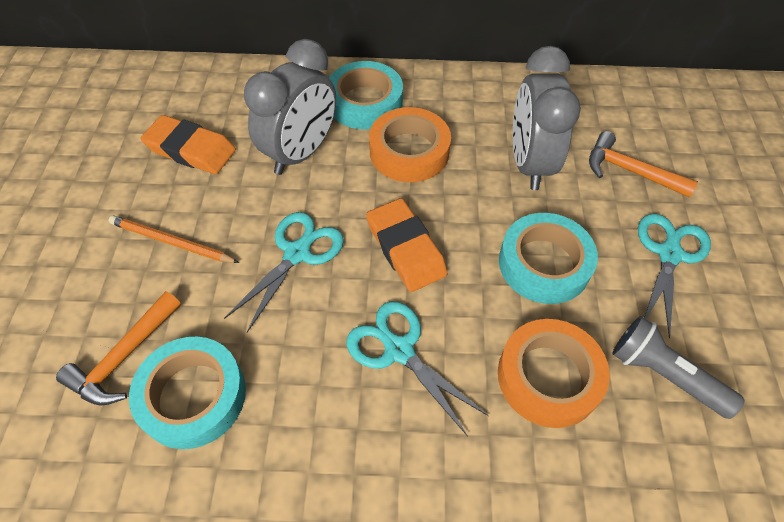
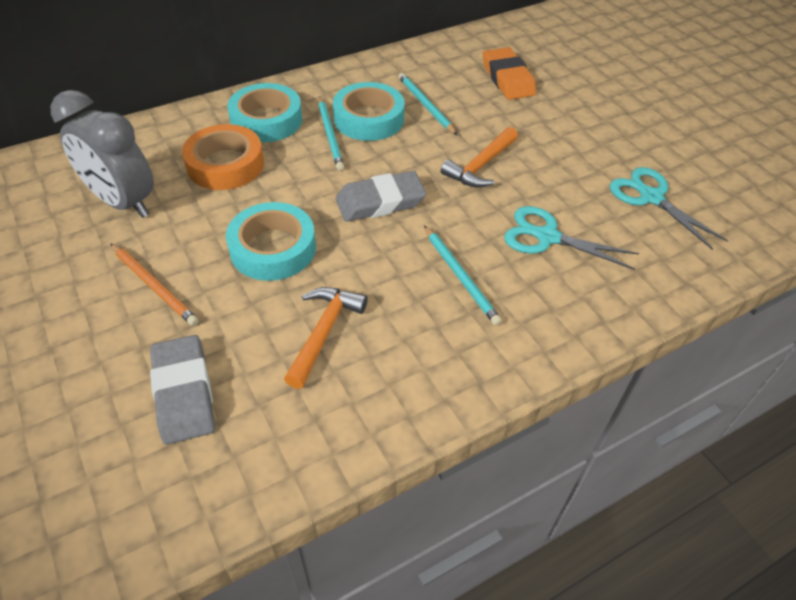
grey clock: 2 -> 1
grey eraser: 0 -> 2
grey flashlight: 1 -> 0
orange eraser: 2 -> 1
orange tape: 2 -> 1
turquoise pencil: 0 -> 3
turquoise scissors: 3 -> 2

